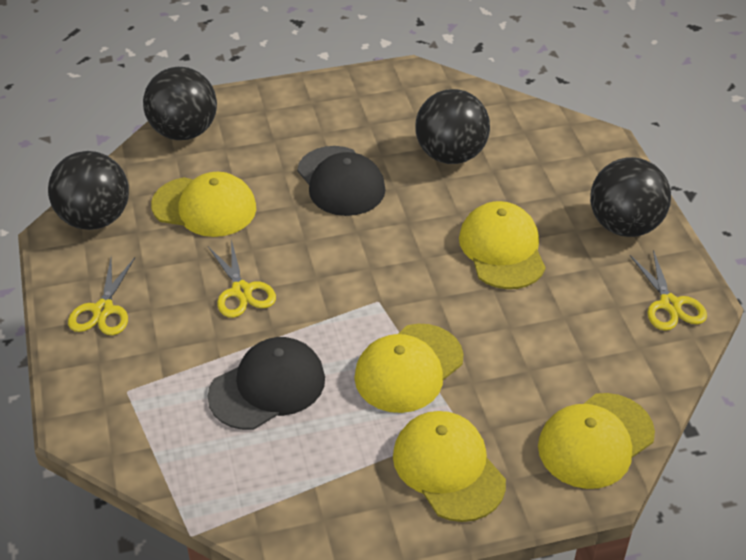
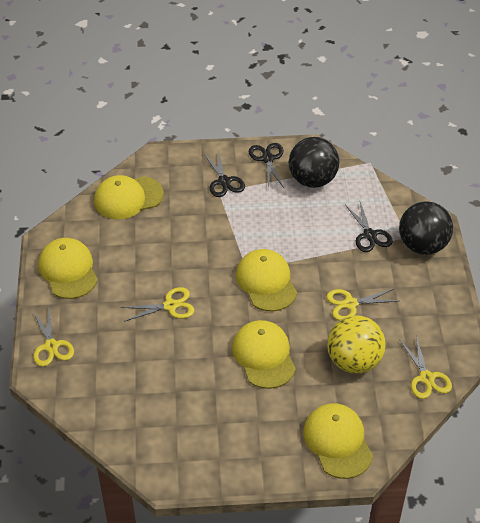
black ball: 4 -> 2
black cap: 2 -> 0
black scissors: 0 -> 3
yellow ball: 0 -> 1
yellow scissors: 3 -> 4

